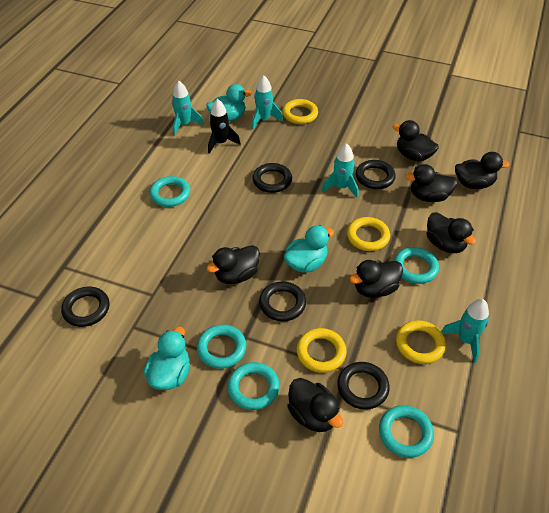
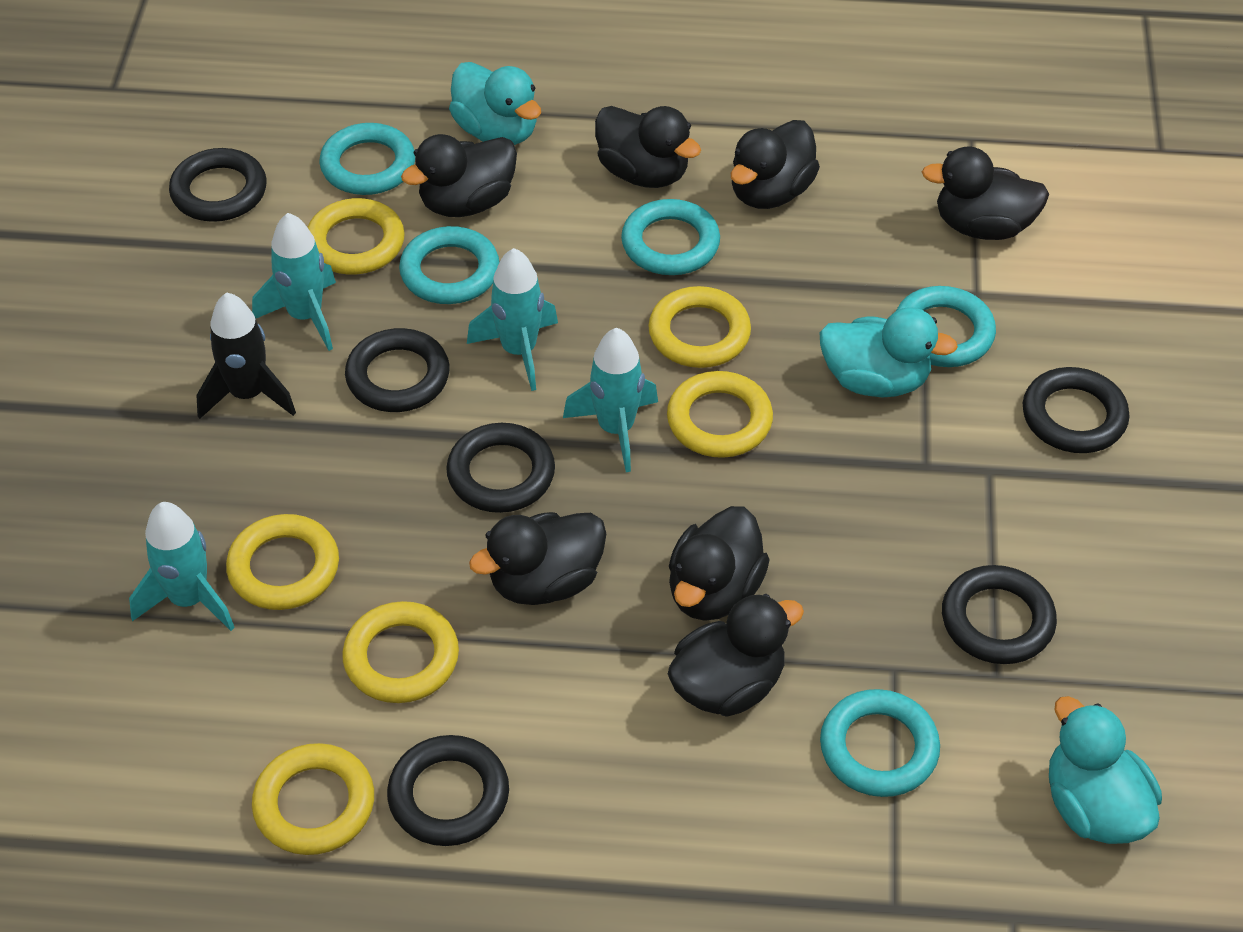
black ring: 5 -> 6
yellow ring: 4 -> 6

